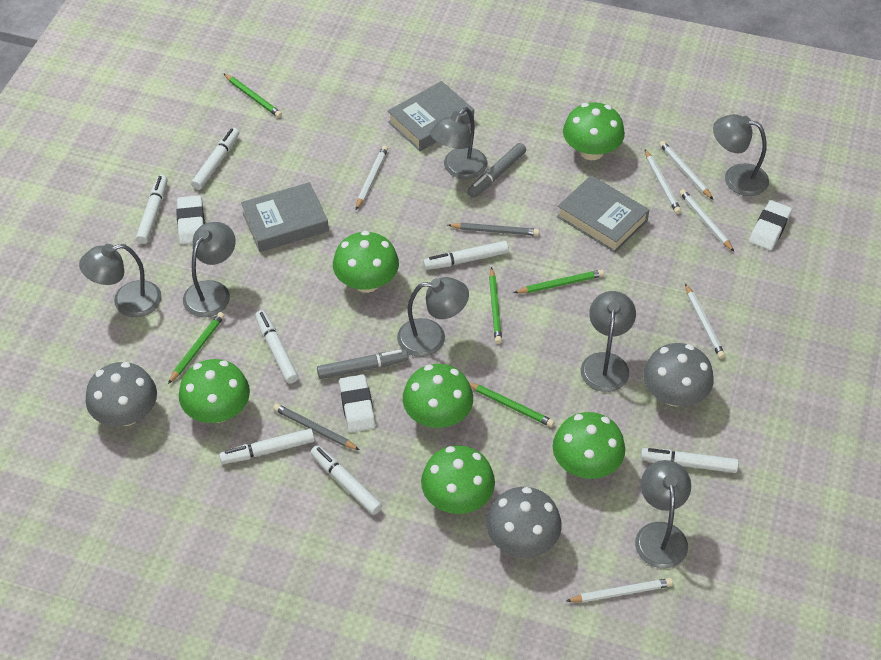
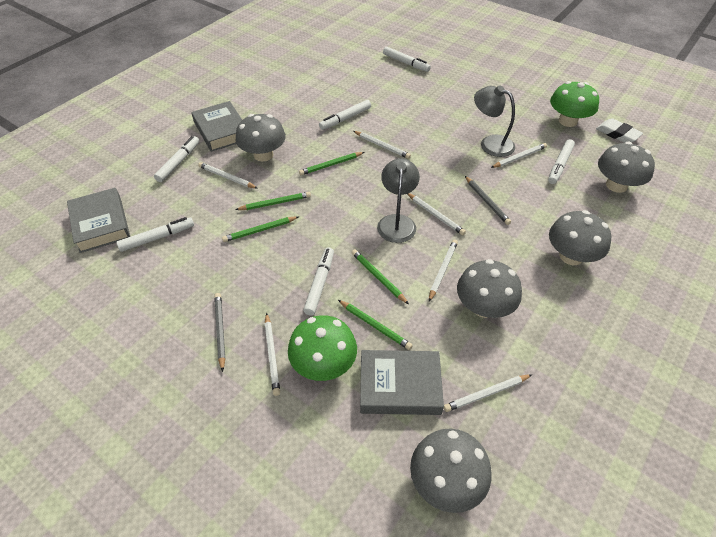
green mushroom: 6 -> 2
grey lamp: 7 -> 2
grey marker: 2 -> 0
grey mushroom: 3 -> 5
white eraser: 3 -> 1
white marker: 7 -> 6
white pencil: 6 -> 7

